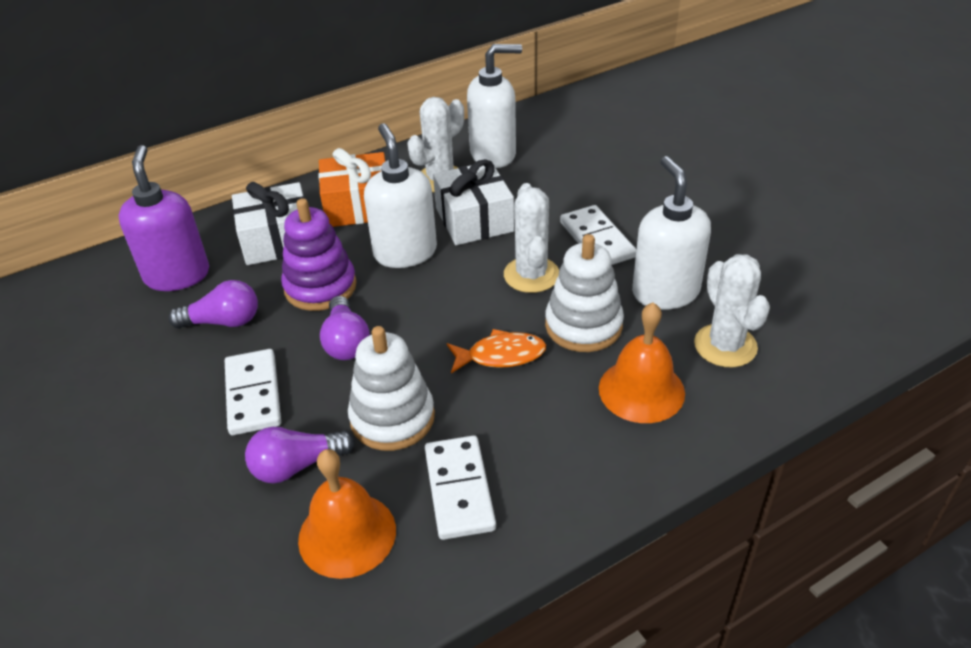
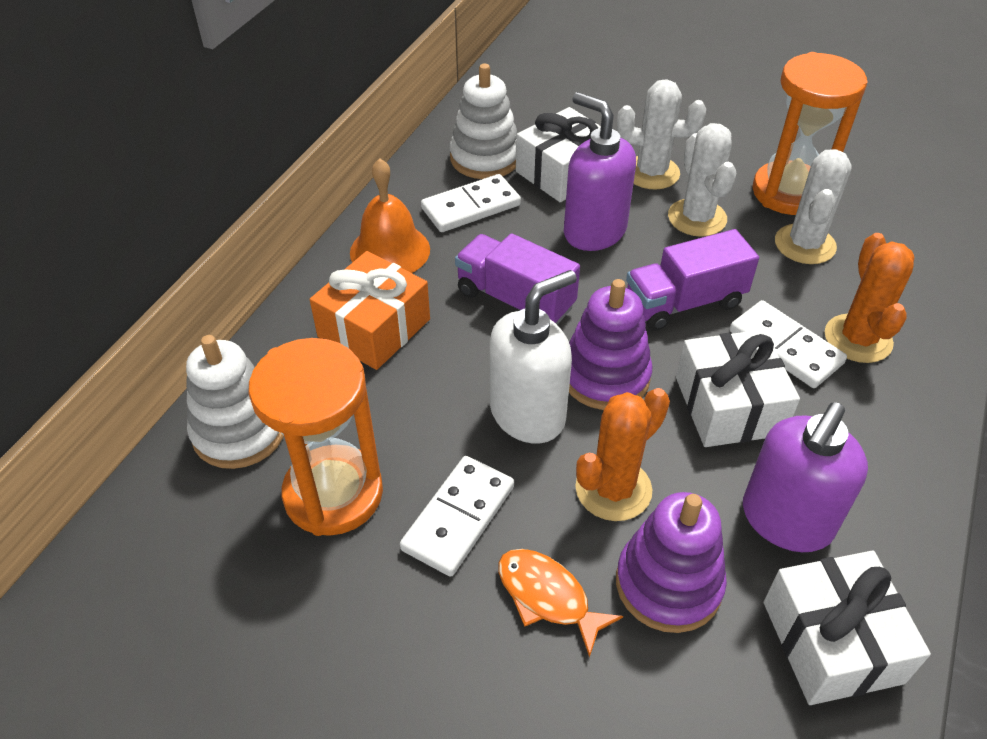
orange bell: 2 -> 1
orange cactus: 0 -> 2
orange hourglass: 0 -> 2
purple light bulb: 3 -> 0
purple soap dispenser: 1 -> 2
purple stacking toy: 1 -> 2
purple truck: 0 -> 2
white gift: 2 -> 3
white soap dispenser: 3 -> 1

